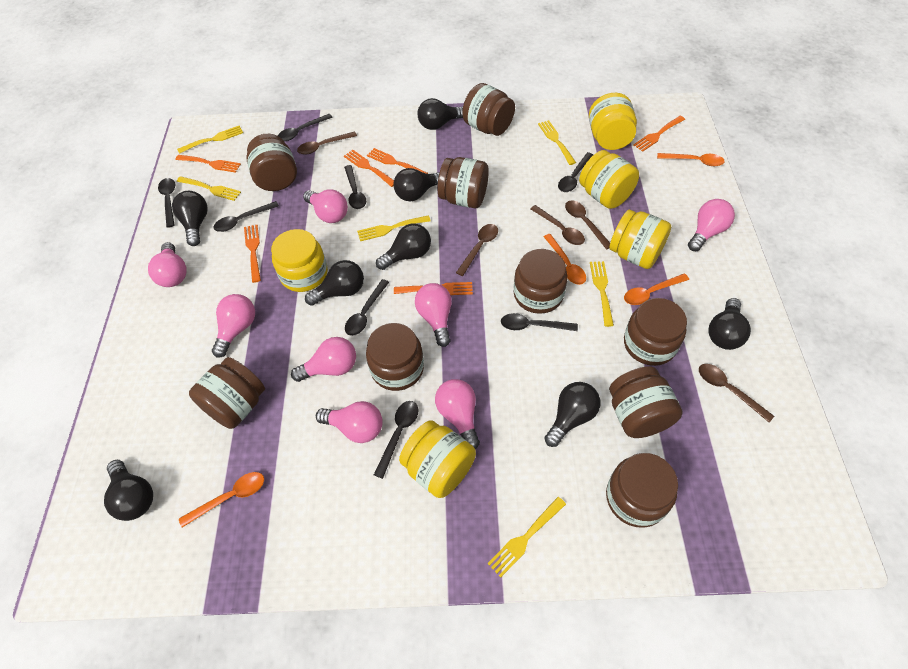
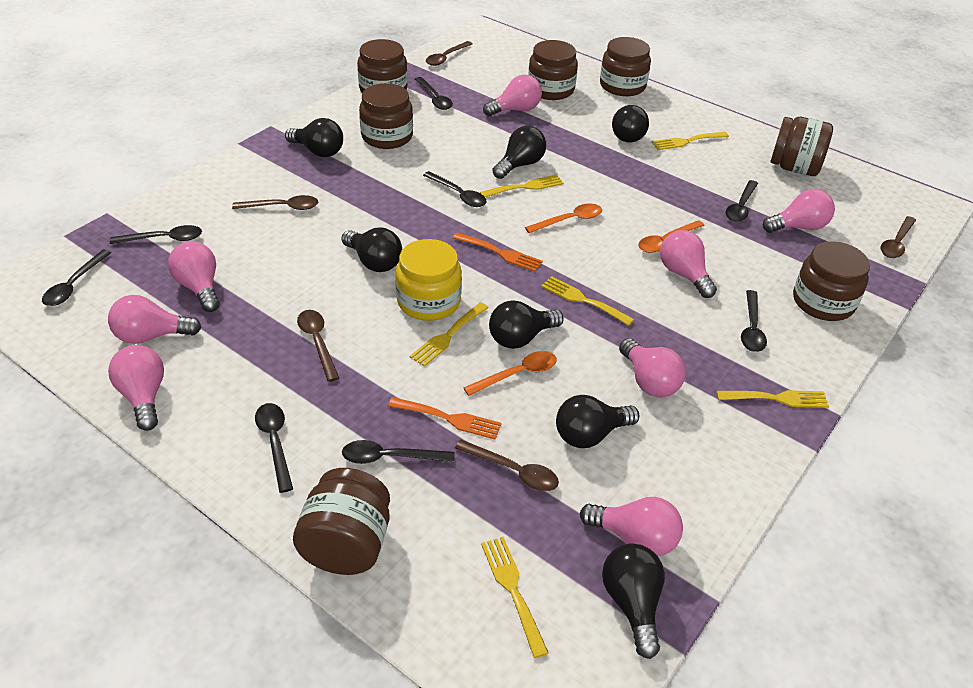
black light bulb: 8 -> 7
brown jar: 9 -> 7
orange fork: 6 -> 2
orange spoon: 4 -> 3
yellow jar: 5 -> 1

